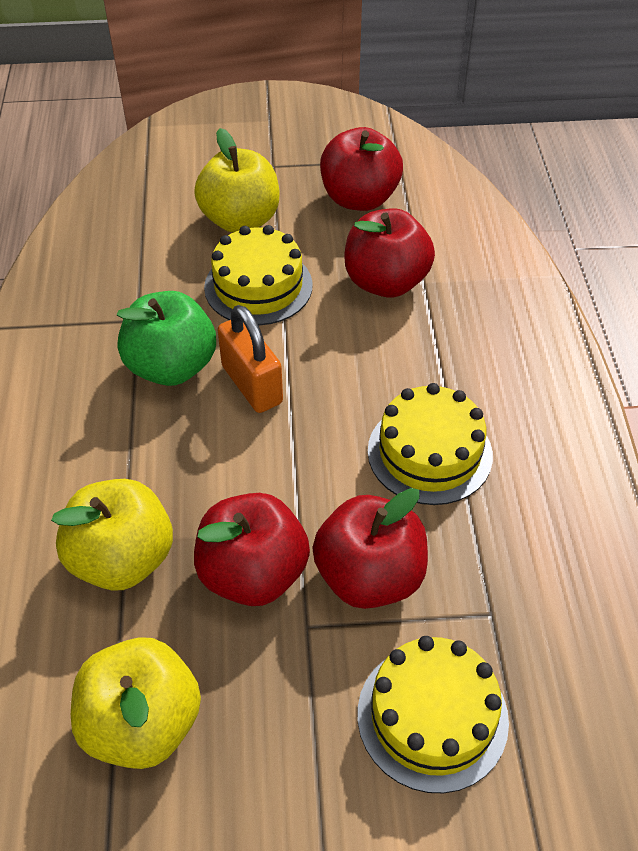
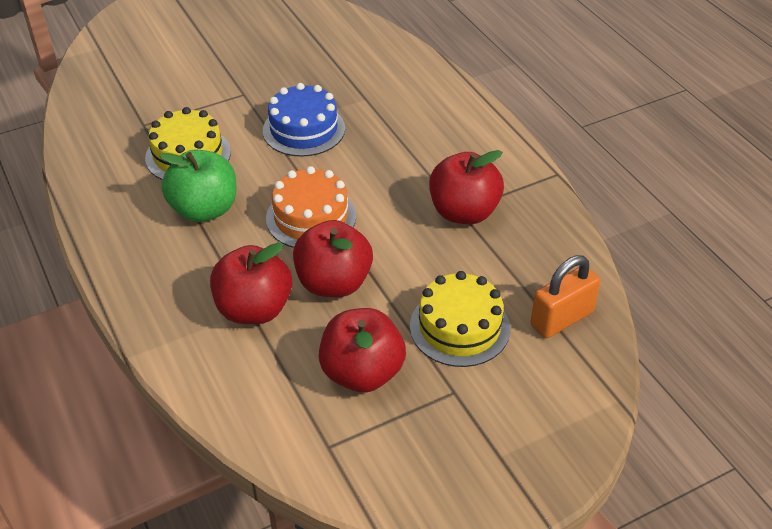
blue cake: 0 -> 1
orange cake: 0 -> 1
yellow apple: 3 -> 0
yellow cake: 3 -> 2

